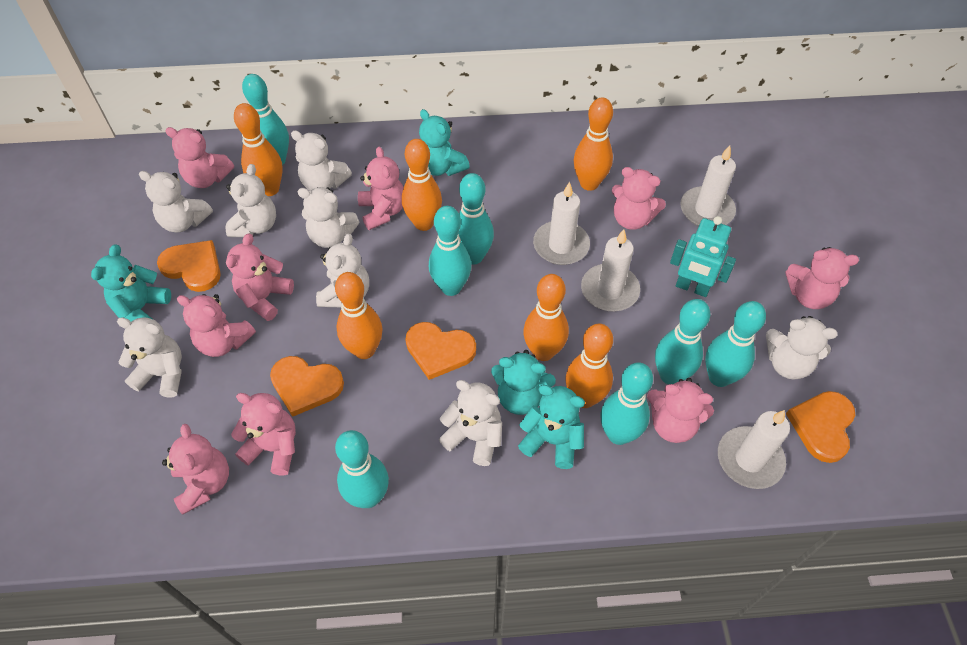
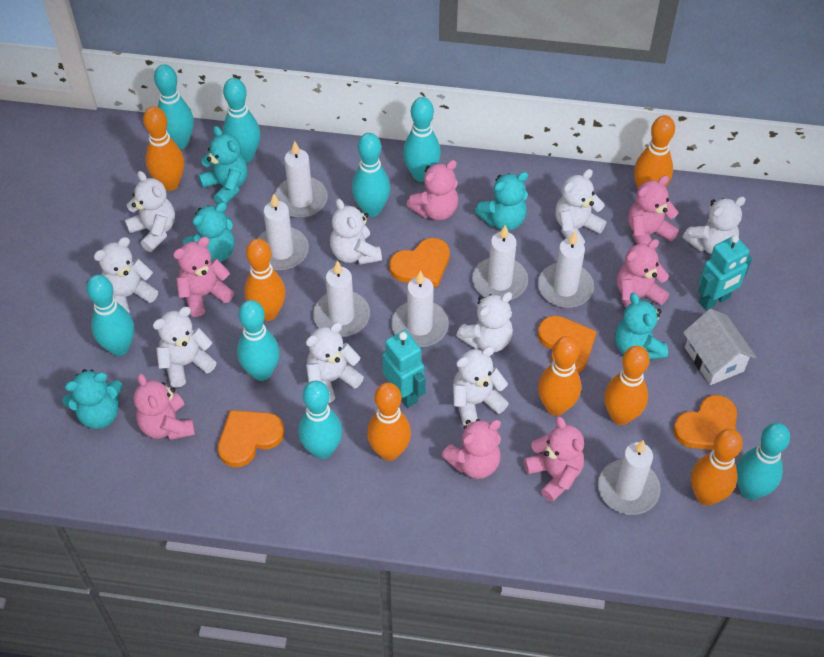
orange bowling pin: 6 -> 7
pink teddy bear: 9 -> 7
turquoise bowling pin: 7 -> 8
turquoise robot: 1 -> 2
turquoise teddy bear: 4 -> 5
white candle: 4 -> 7
white house: 0 -> 1
white teddy bear: 8 -> 9

